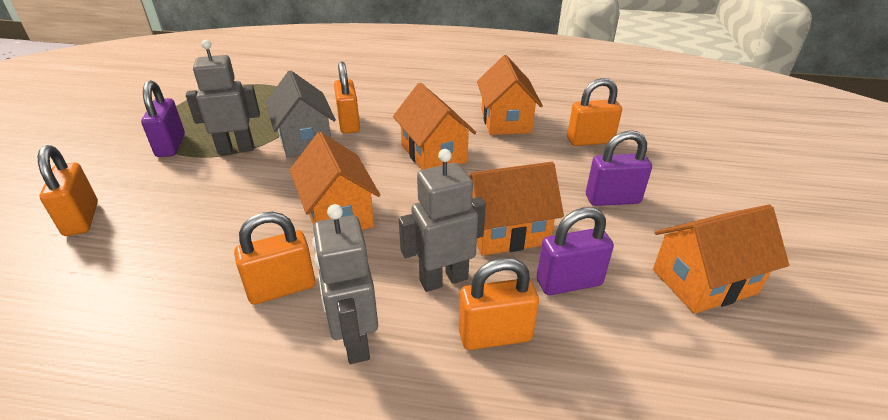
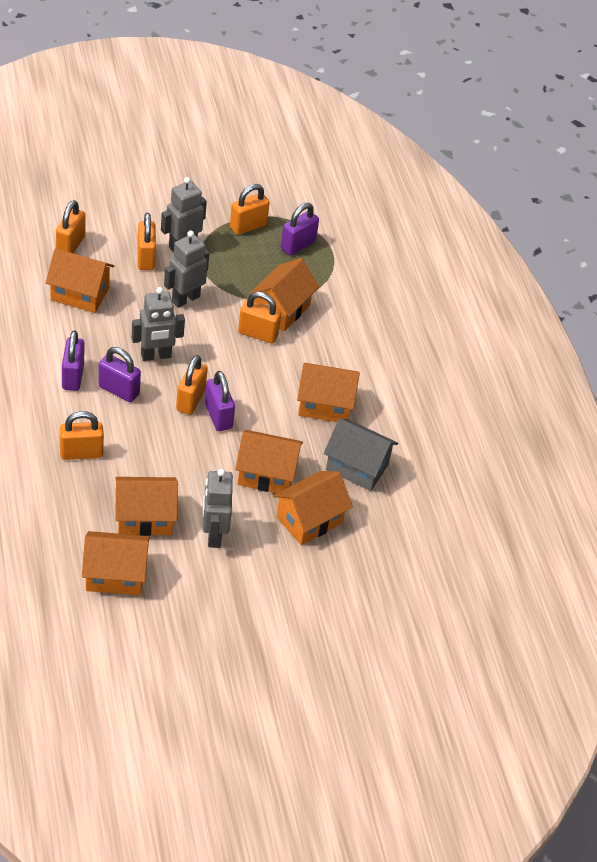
grey robot: 3 -> 4
orange house: 5 -> 7
orange padlock: 5 -> 6
purple padlock: 3 -> 4

